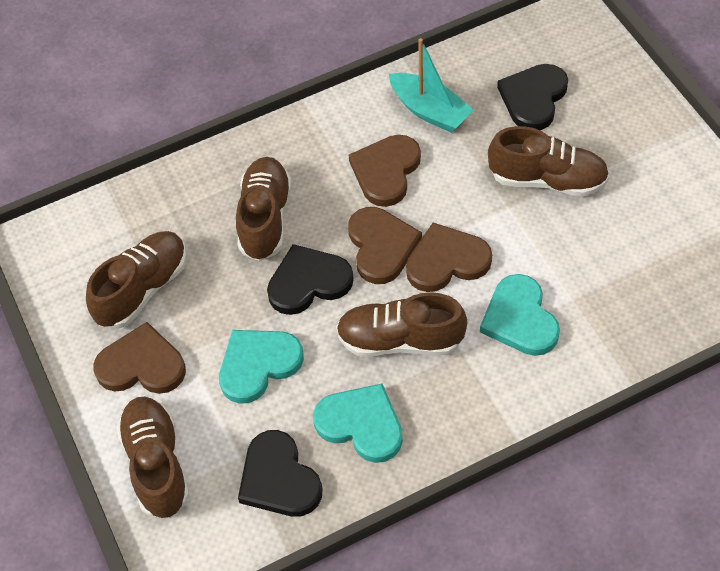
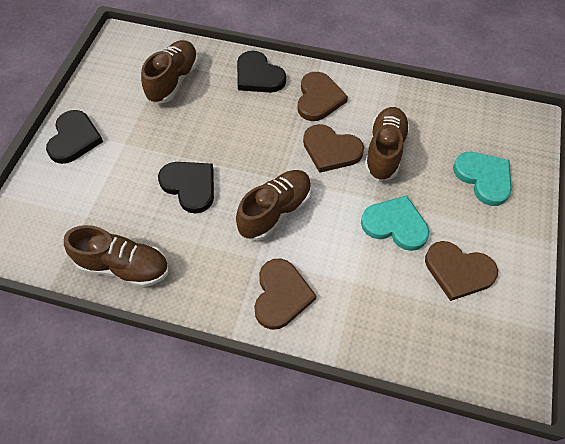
brown shoe: 5 -> 4
turquoise boat: 1 -> 0
turquoise heart: 3 -> 2

